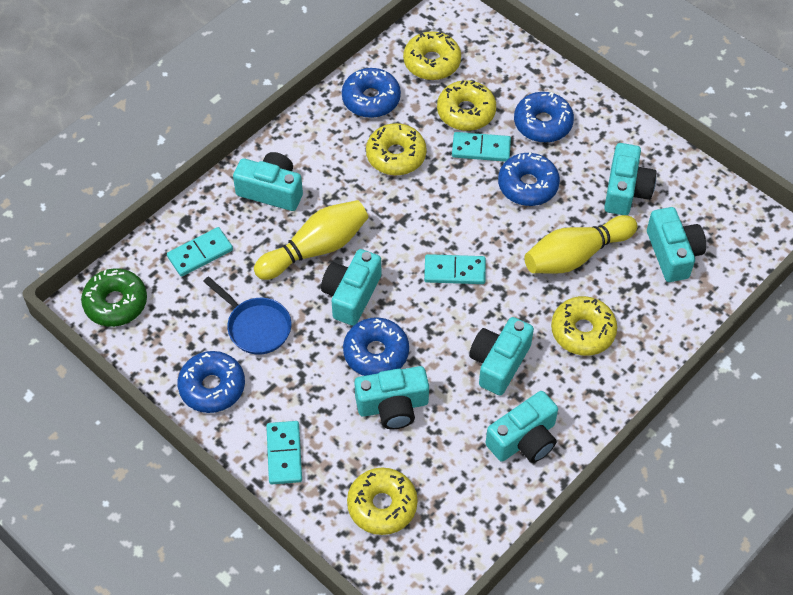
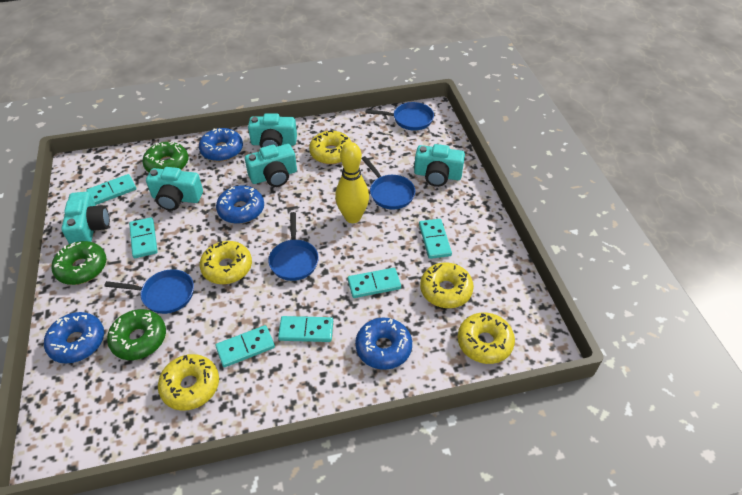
blue donut: 5 -> 4
blue pan: 1 -> 4
green donut: 1 -> 3
turquoise camera: 7 -> 5
turquoise domino: 4 -> 6
yellow bowling pin: 2 -> 1

